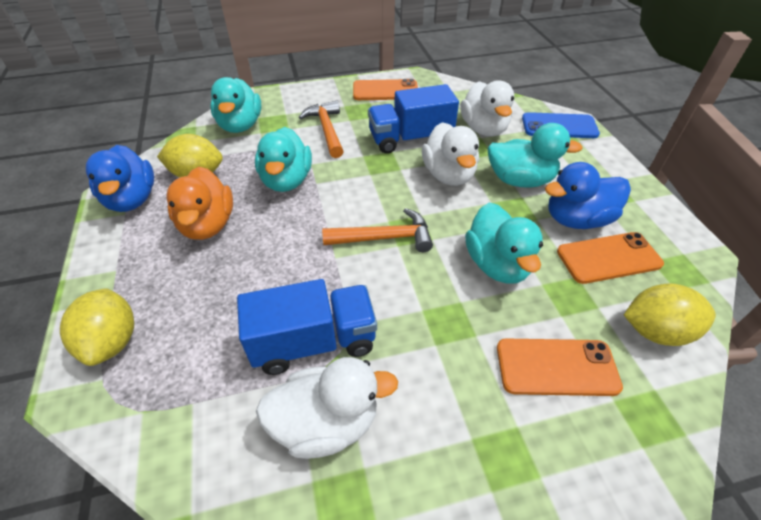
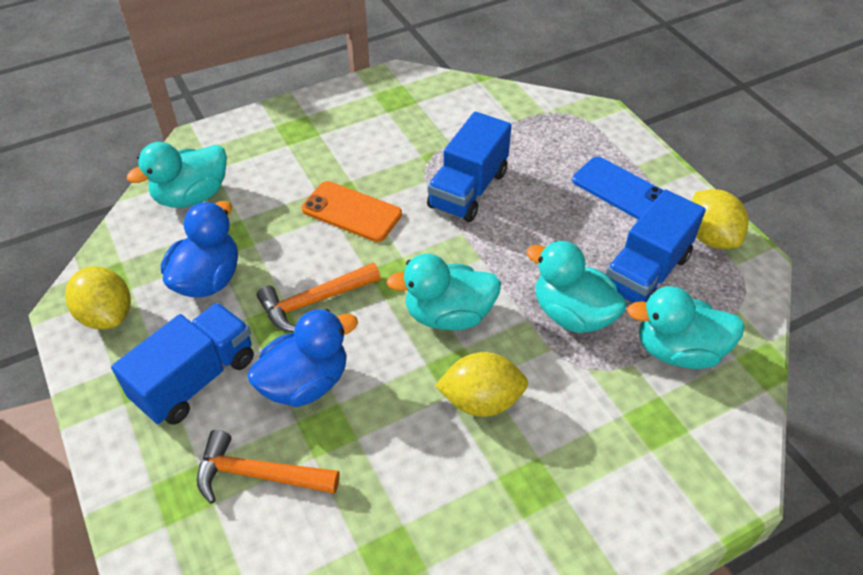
blue truck: 2 -> 3
orange duck: 1 -> 0
orange phone: 3 -> 1
white duck: 3 -> 0

